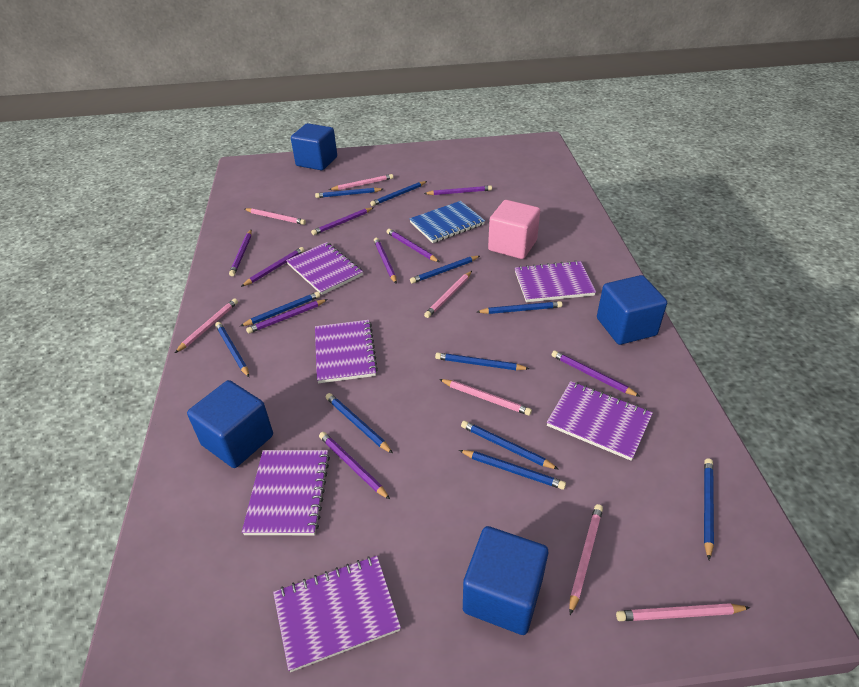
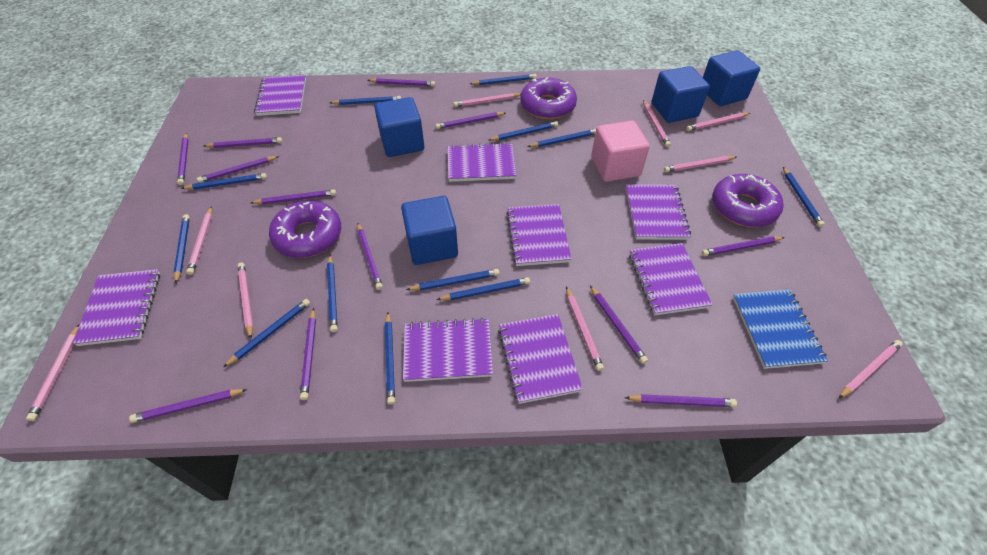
blue pencil: 11 -> 12
pink pencil: 7 -> 9
purple donut: 0 -> 3
purple notebook: 6 -> 8
purple pencil: 9 -> 12

